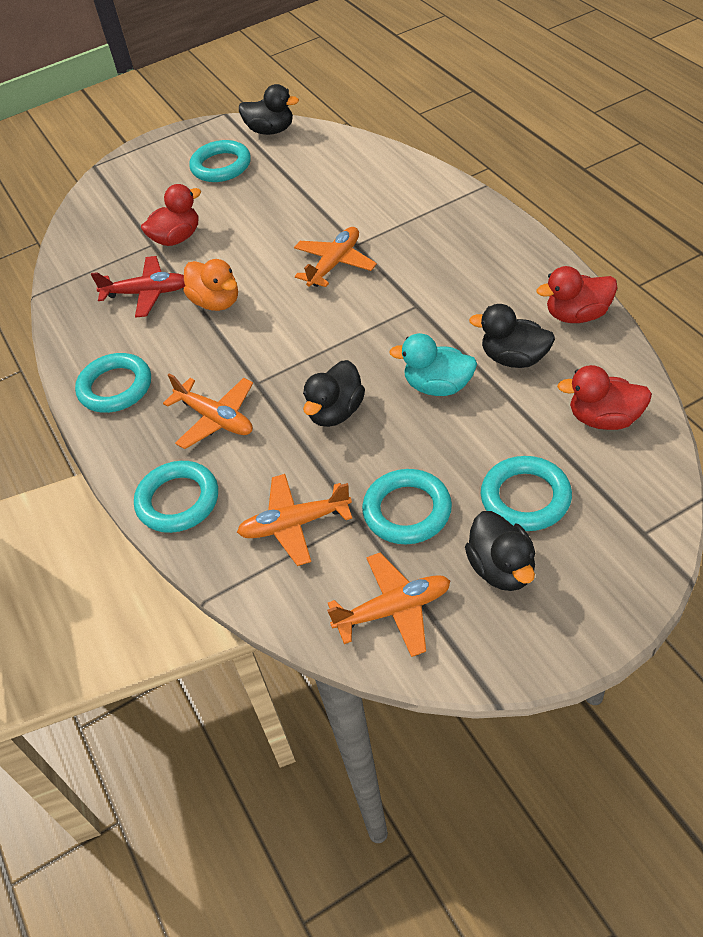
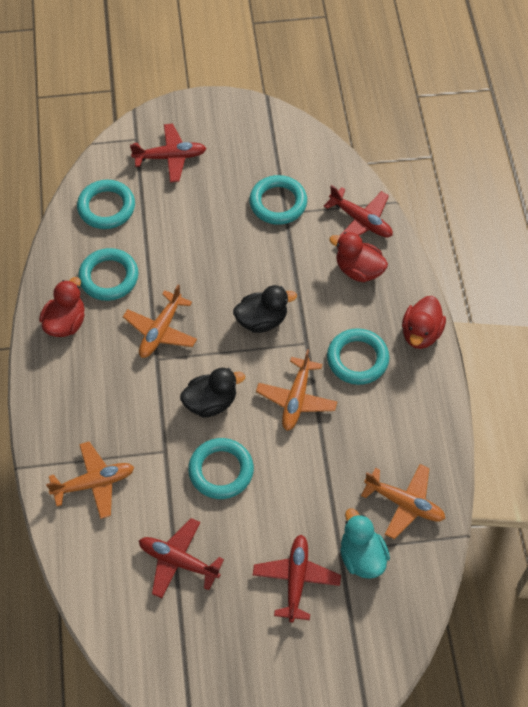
black duck: 4 -> 2
orange duck: 1 -> 0
red plane: 1 -> 4

